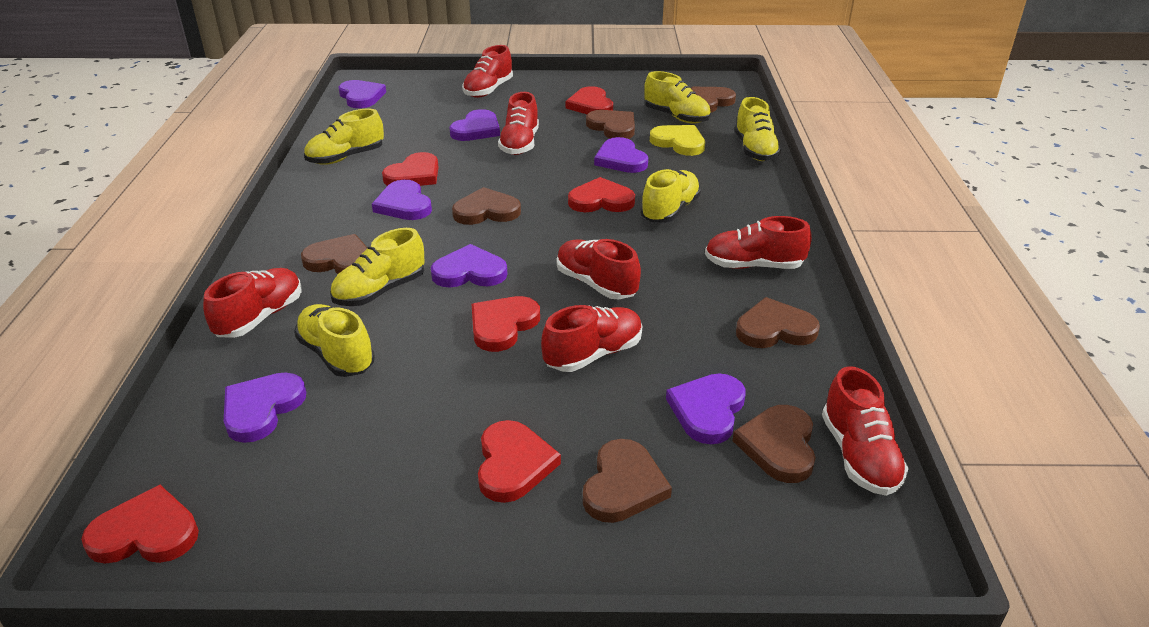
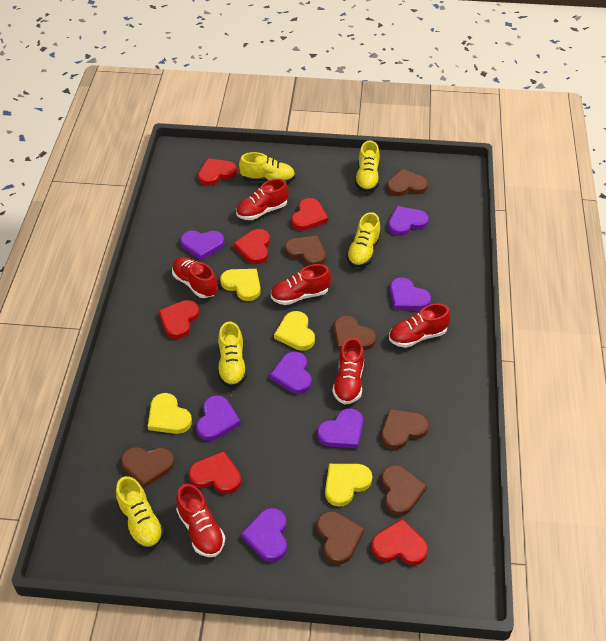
red shoe: 7 -> 6
yellow heart: 1 -> 4
yellow shoe: 6 -> 5

